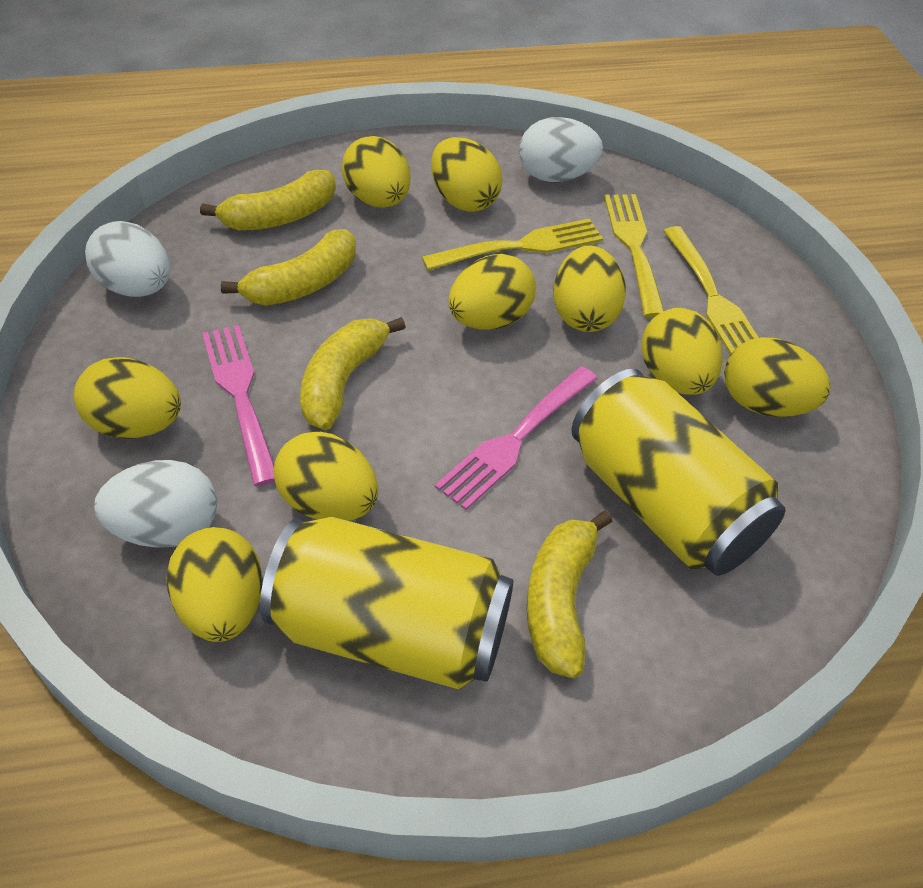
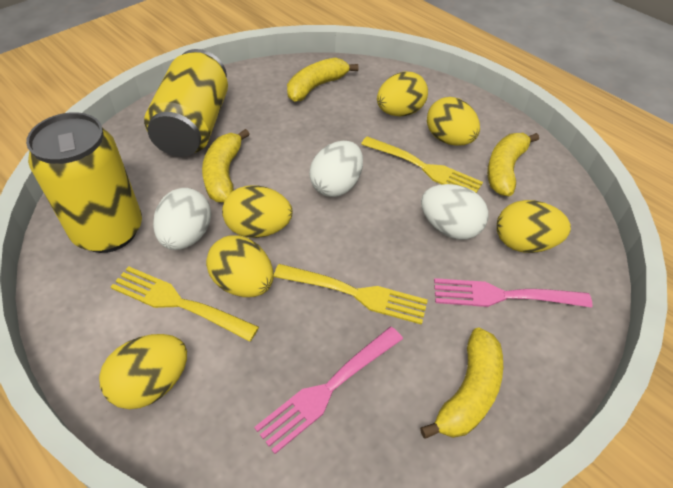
yellow egg: 9 -> 6

